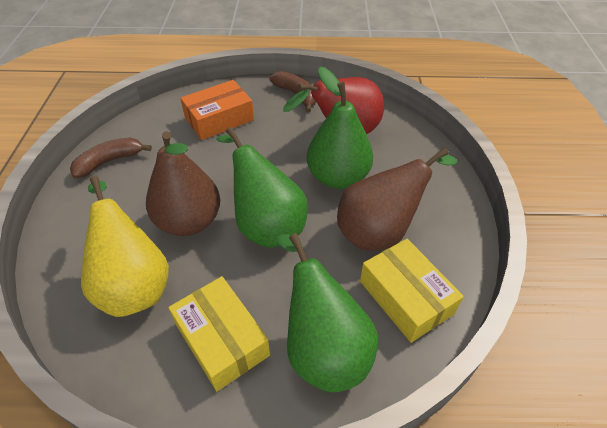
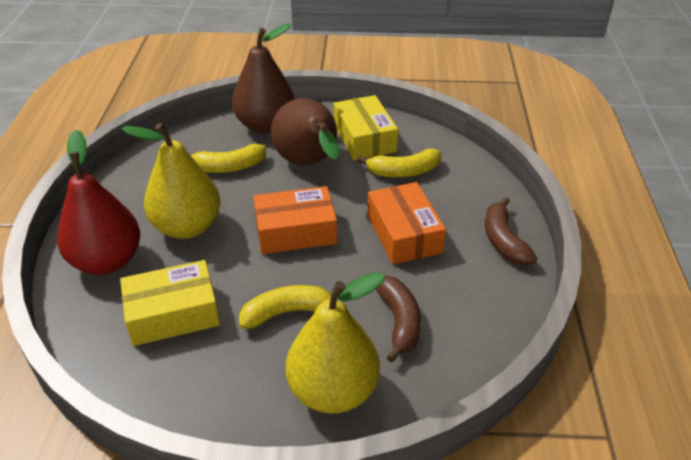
green pear: 3 -> 0
orange box: 1 -> 2
yellow banana: 0 -> 3
yellow pear: 1 -> 2

